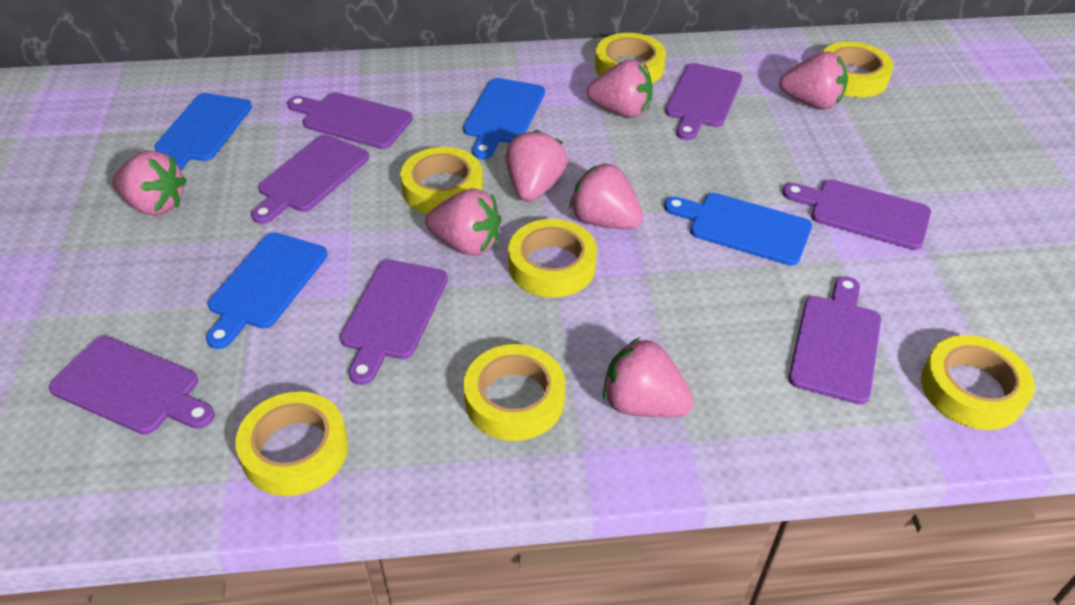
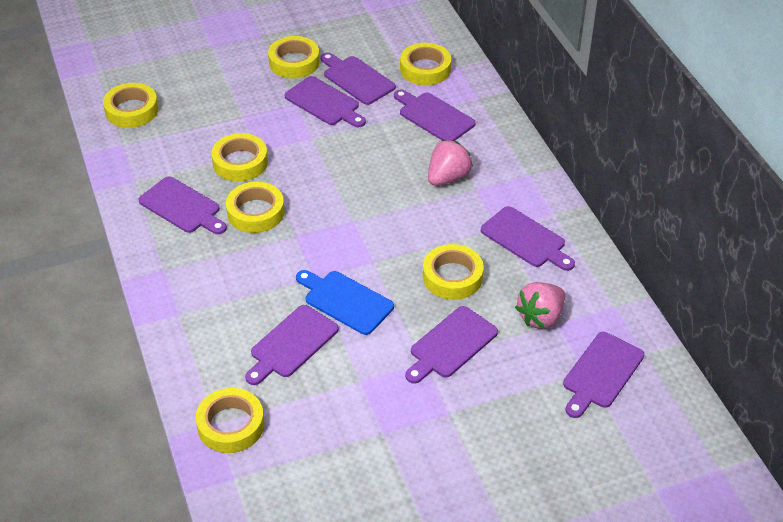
blue cutting board: 4 -> 1
pink strawberry: 7 -> 2
purple cutting board: 7 -> 8

